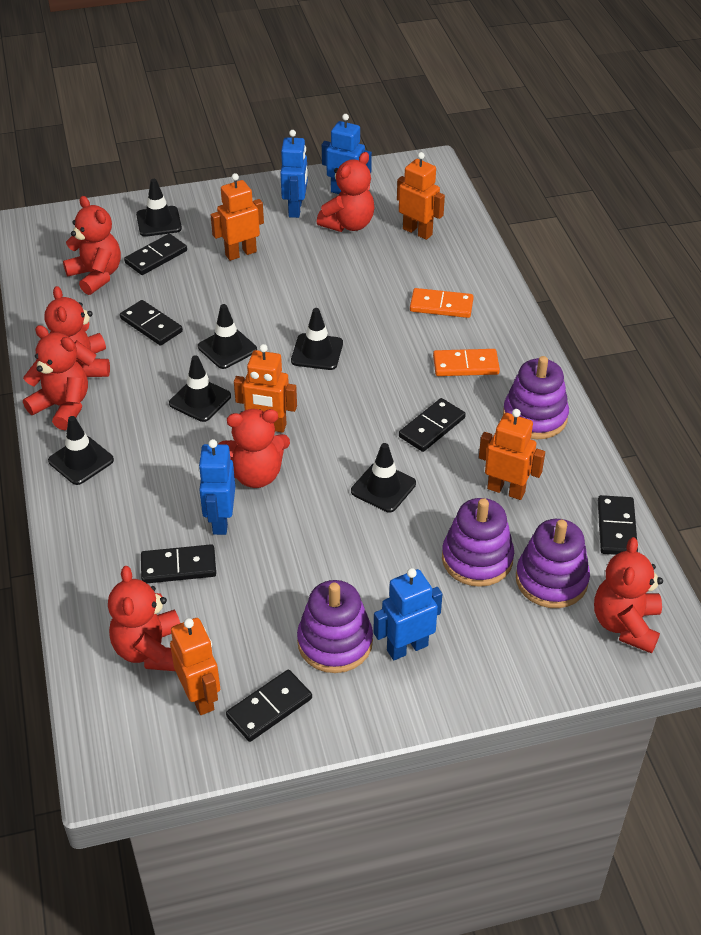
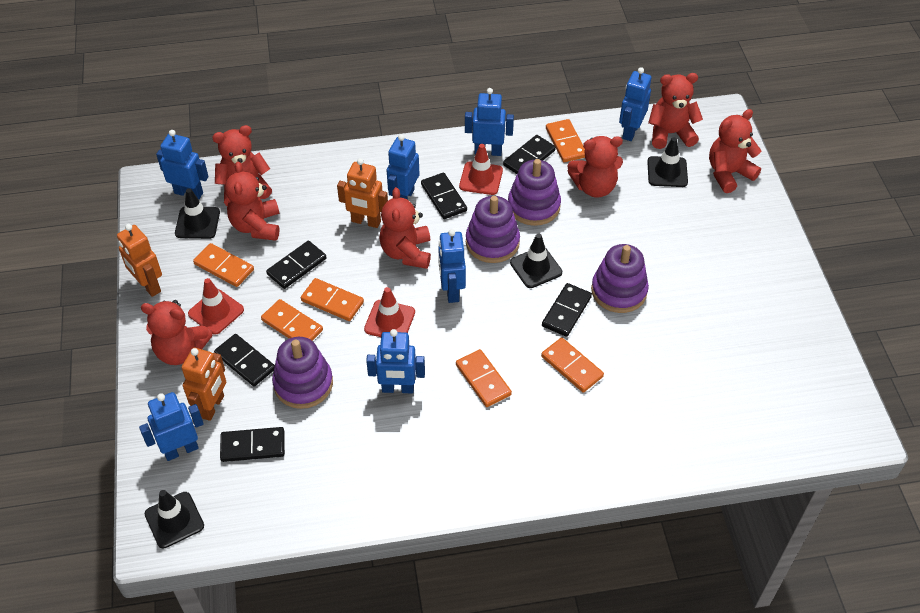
black traffic cone: 6 -> 4
blue robot: 4 -> 7
orange domino: 2 -> 6
orange robot: 5 -> 3
red traffic cone: 0 -> 3

